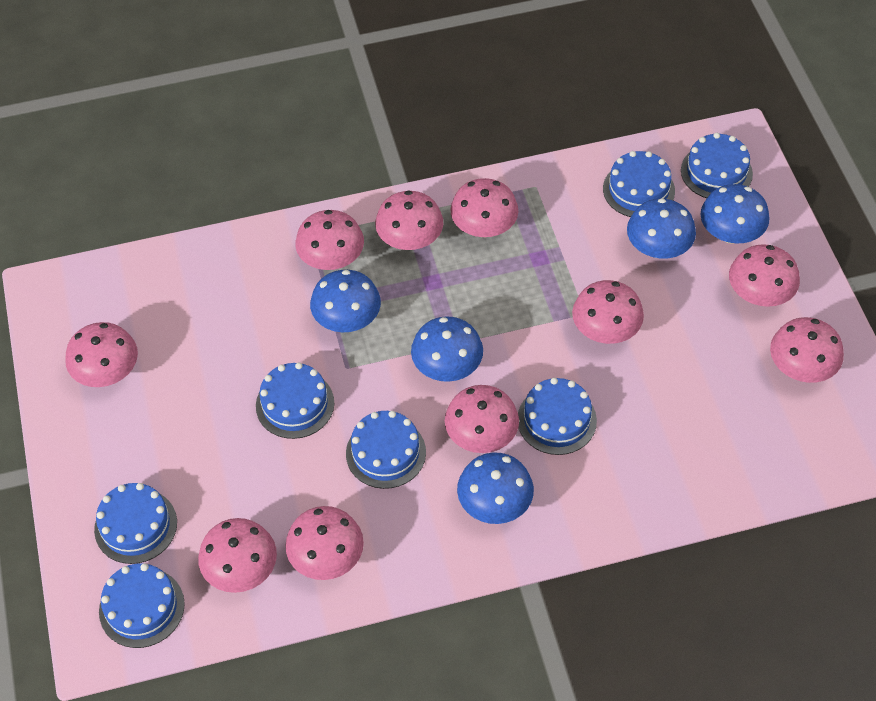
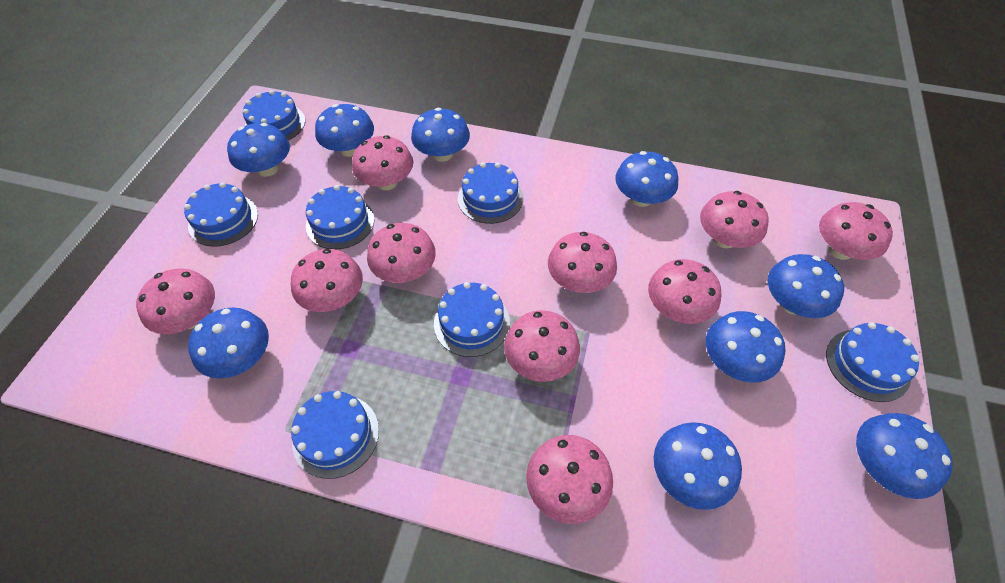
blue mushroom: 5 -> 9

